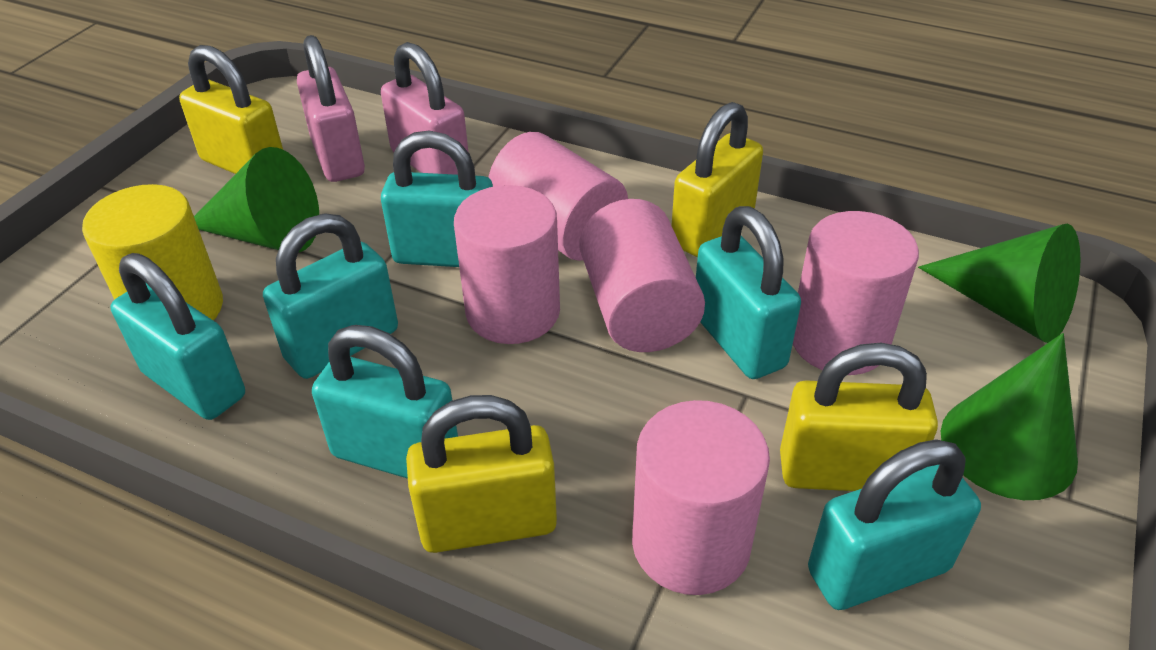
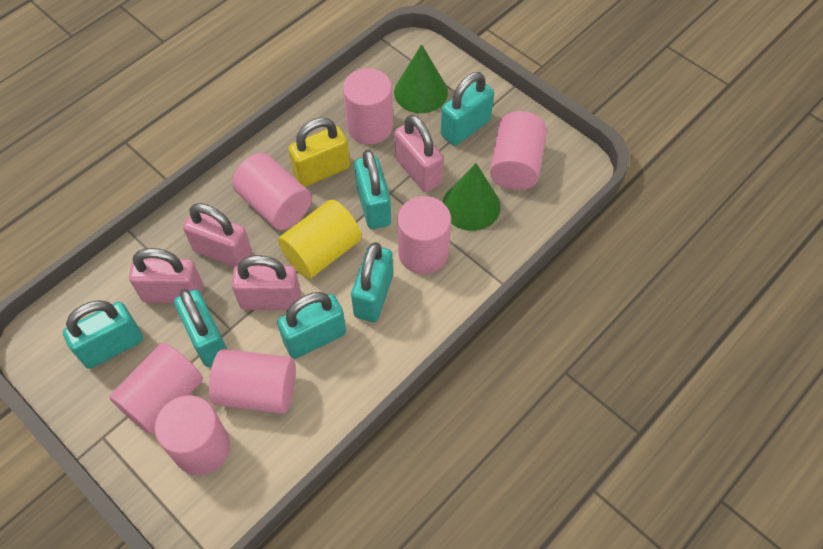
green cone: 3 -> 2
pink cylinder: 5 -> 7
pink padlock: 2 -> 4
yellow padlock: 4 -> 1

